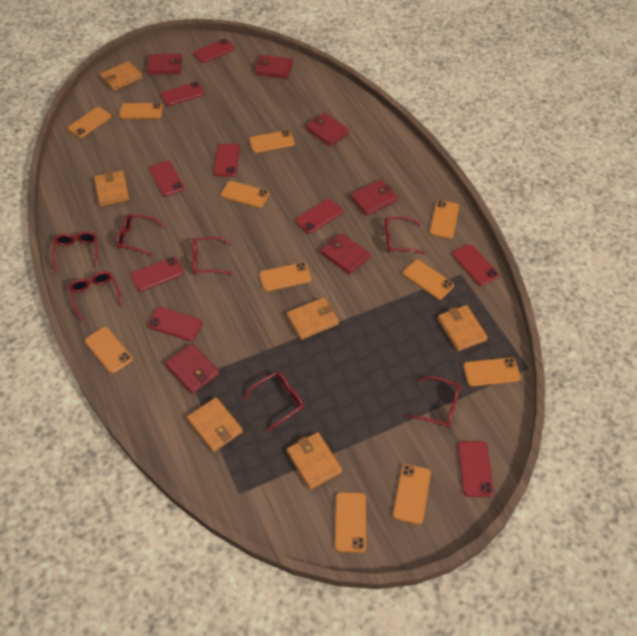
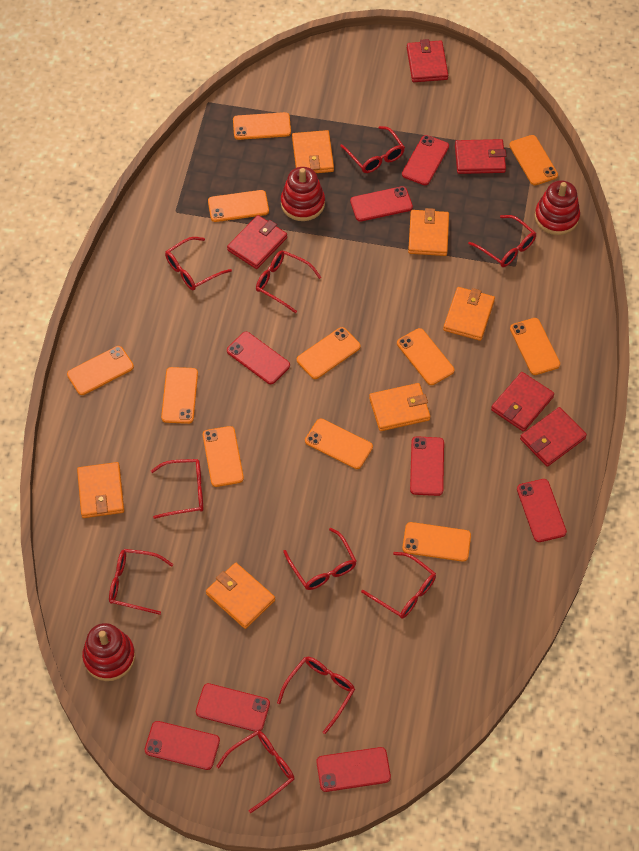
red glasses: 7 -> 10
red phone: 9 -> 8
red stacking toy: 0 -> 3
red wallet: 6 -> 5

